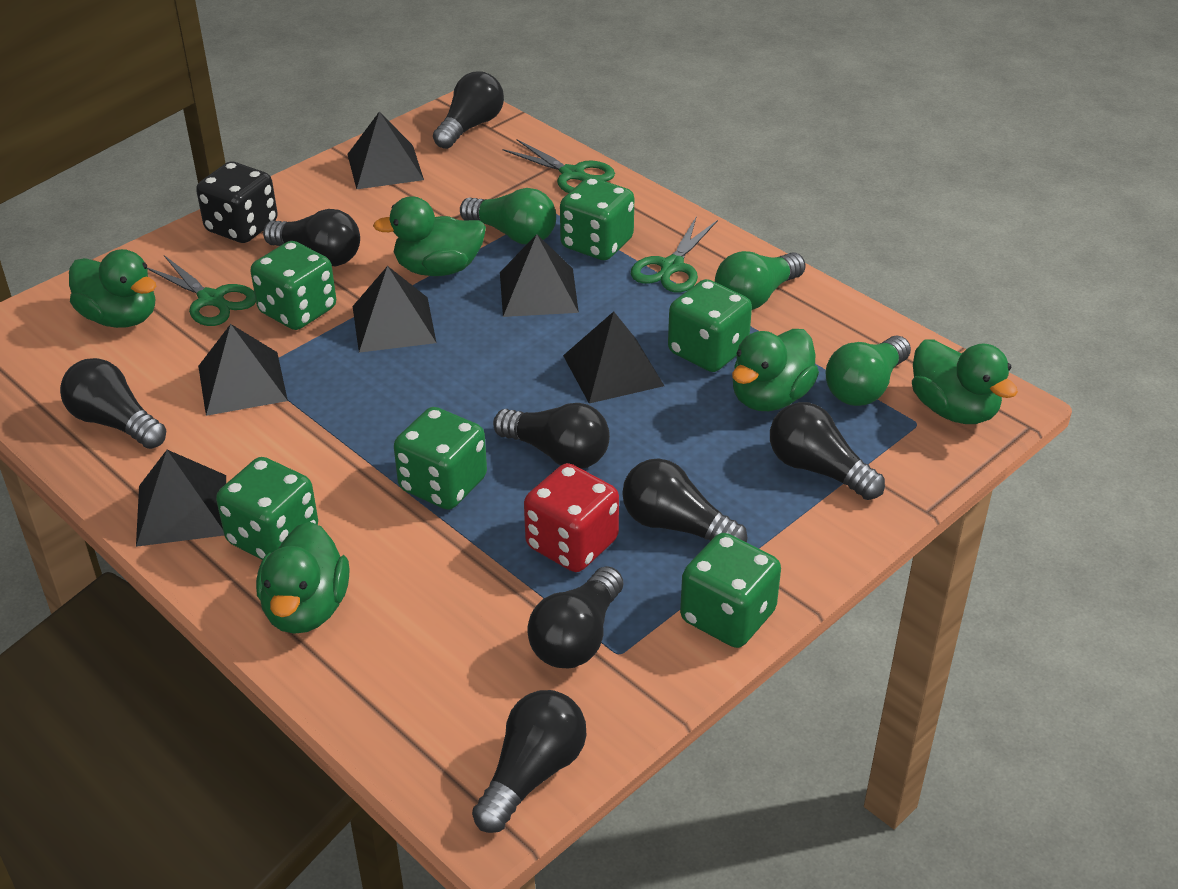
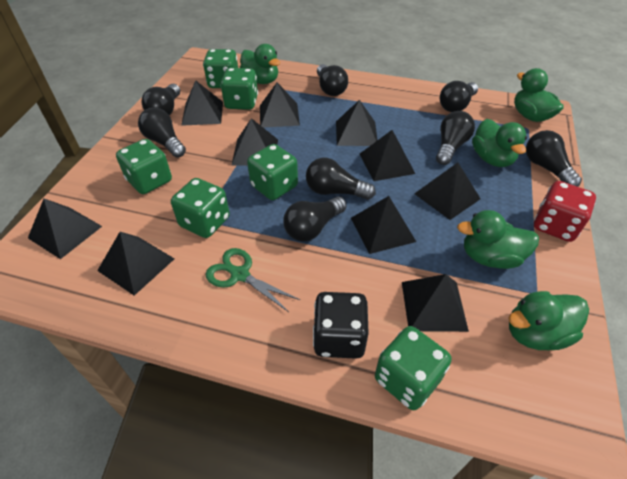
black pyramid: 6 -> 10
green light bulb: 3 -> 0
green scissors: 3 -> 1

